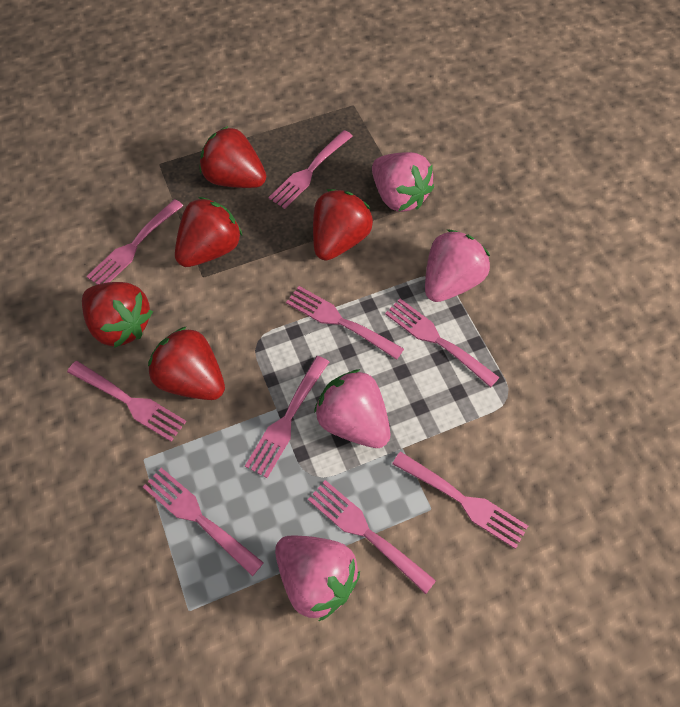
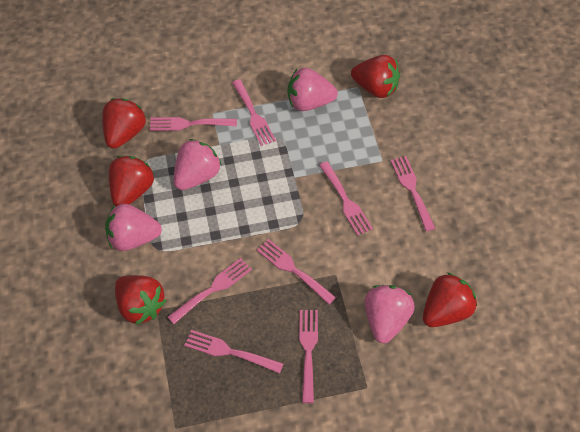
pink fork: 9 -> 8

